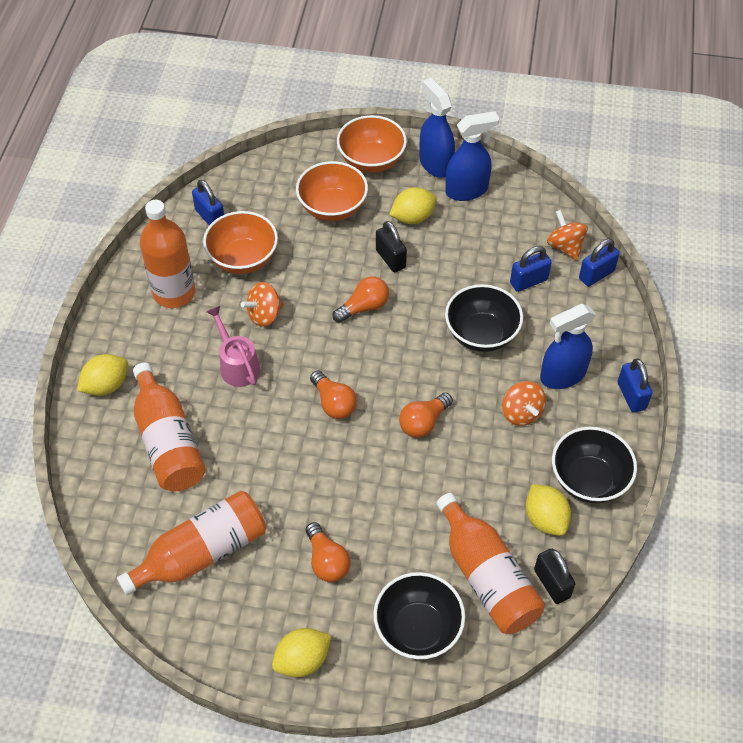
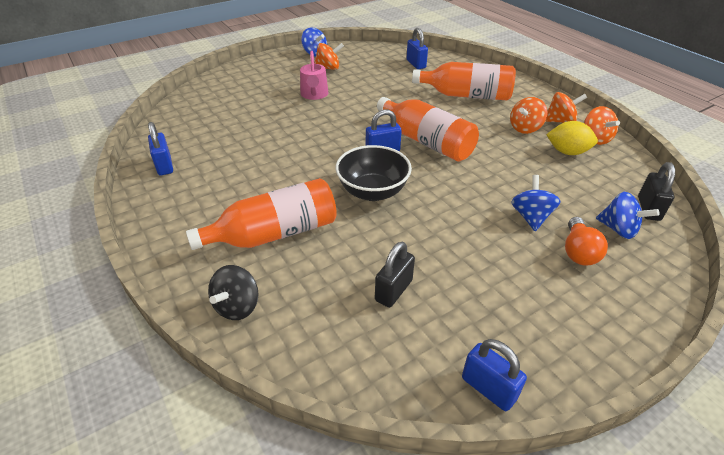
black bowl: 3 -> 1
black spinning top: 0 -> 1
blue spinning top: 0 -> 3
blue spray bottle: 3 -> 0
orange bottle: 4 -> 3
orange bowl: 3 -> 0
orange light bulb: 4 -> 1
orange spinning top: 3 -> 4
yellow lemon: 4 -> 1

